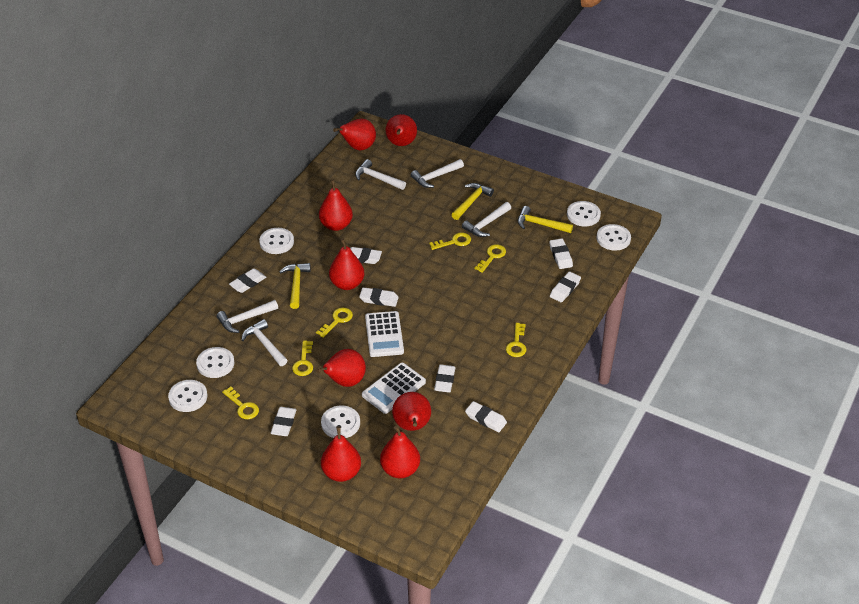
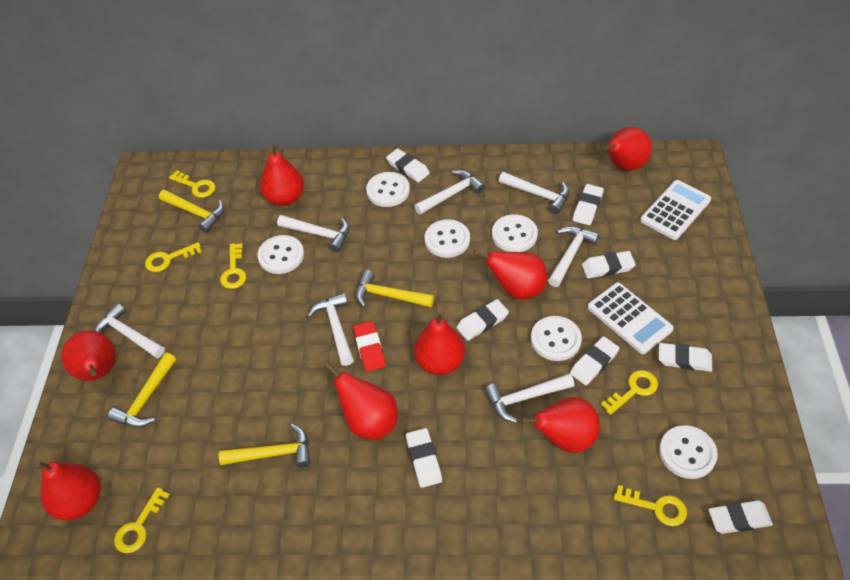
red eraser: 0 -> 1
white hammer: 5 -> 7
yellow hammer: 3 -> 4

